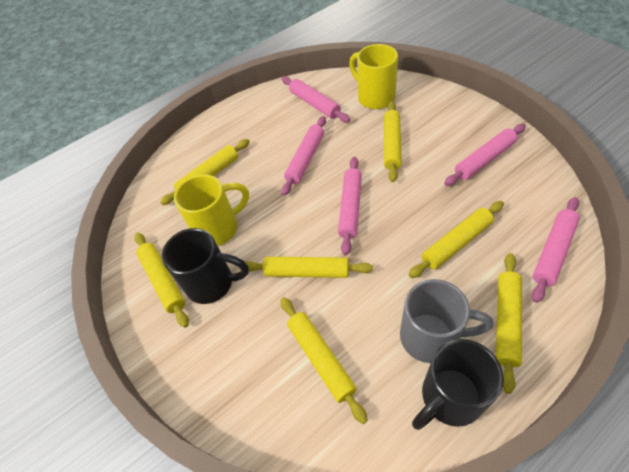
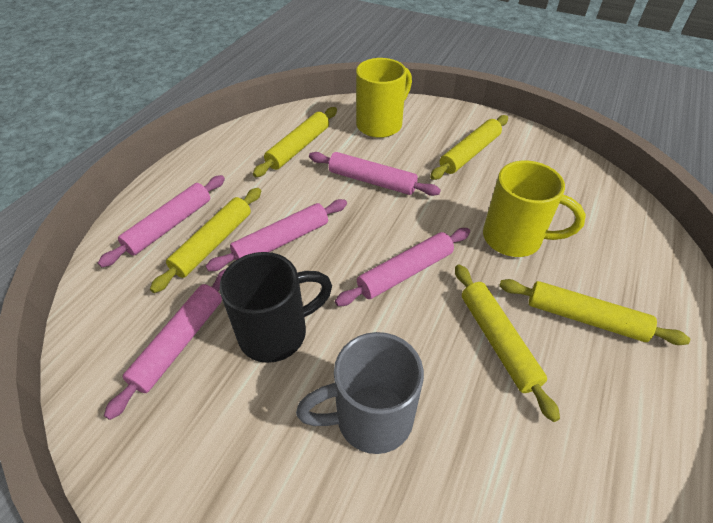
black mug: 2 -> 1
yellow rolling pin: 7 -> 5

